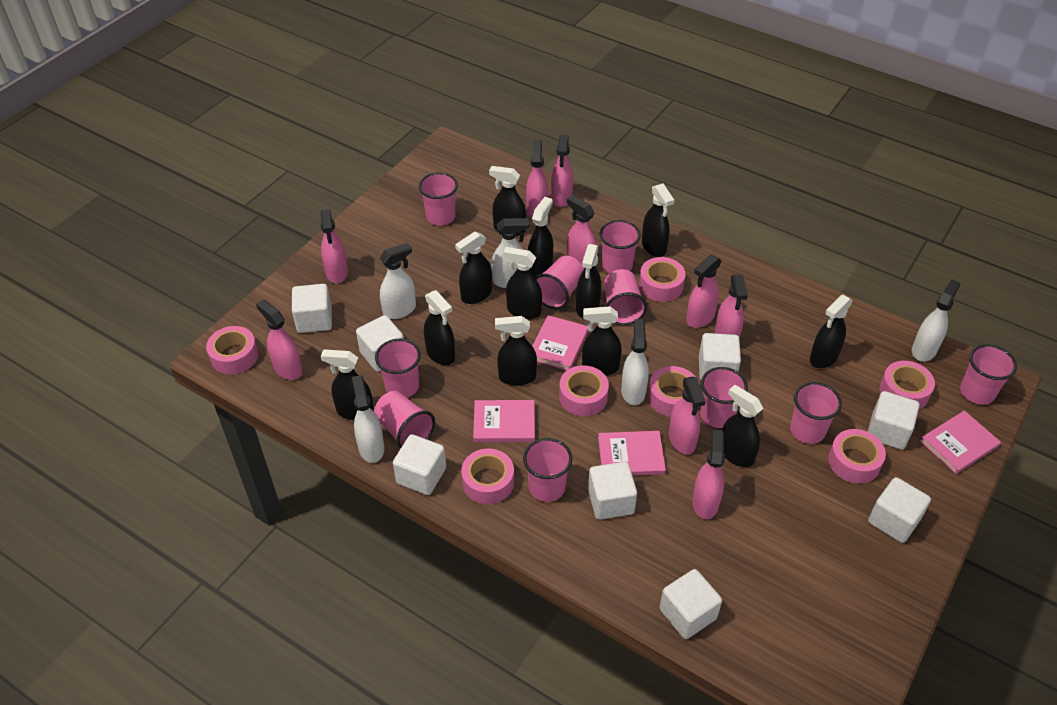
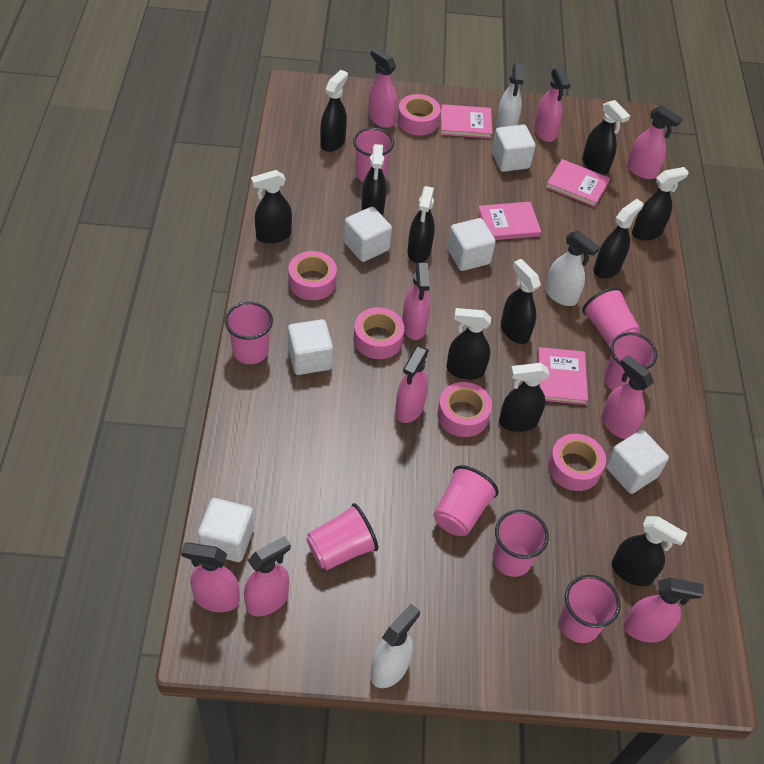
black spray bottle: 12 -> 11
pink cup: 10 -> 8
pink tape: 7 -> 5
white cube: 8 -> 6
white spray bottle: 5 -> 3

